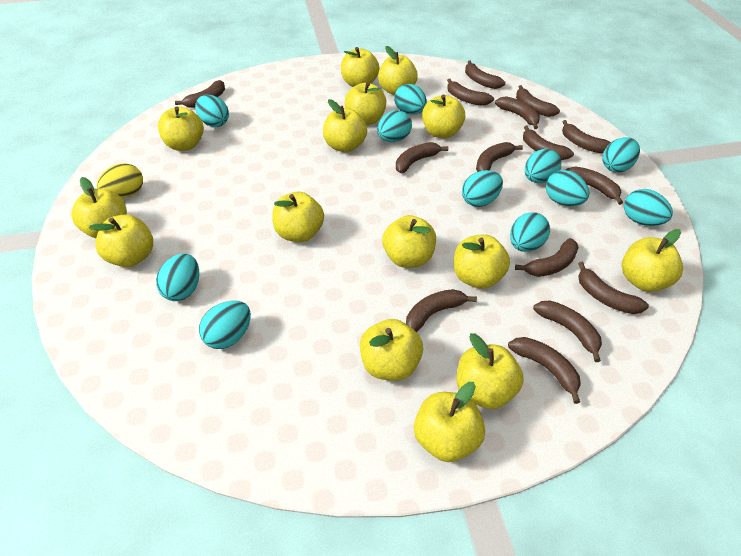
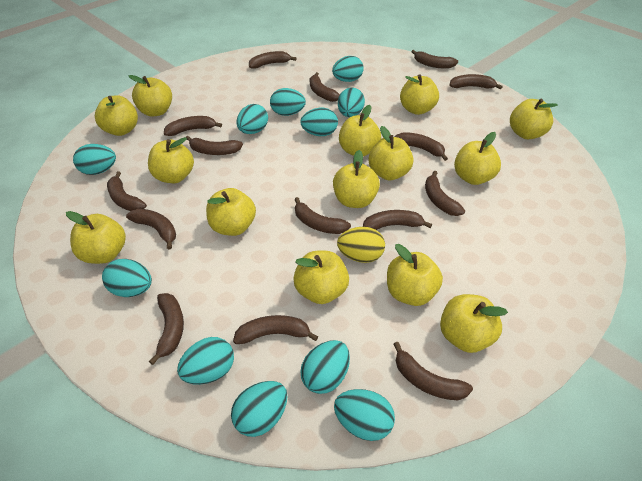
yellow apple: 15 -> 14

